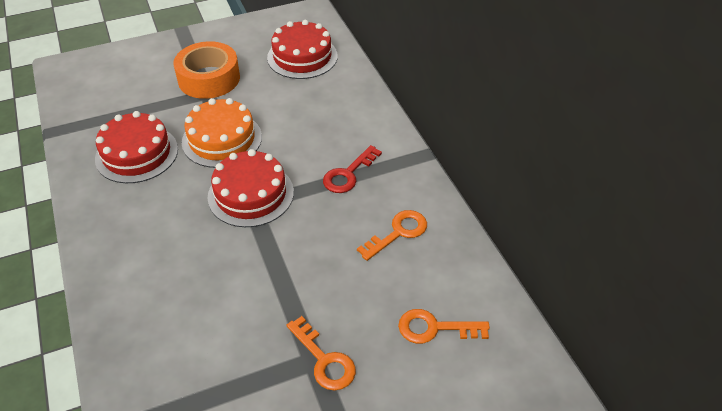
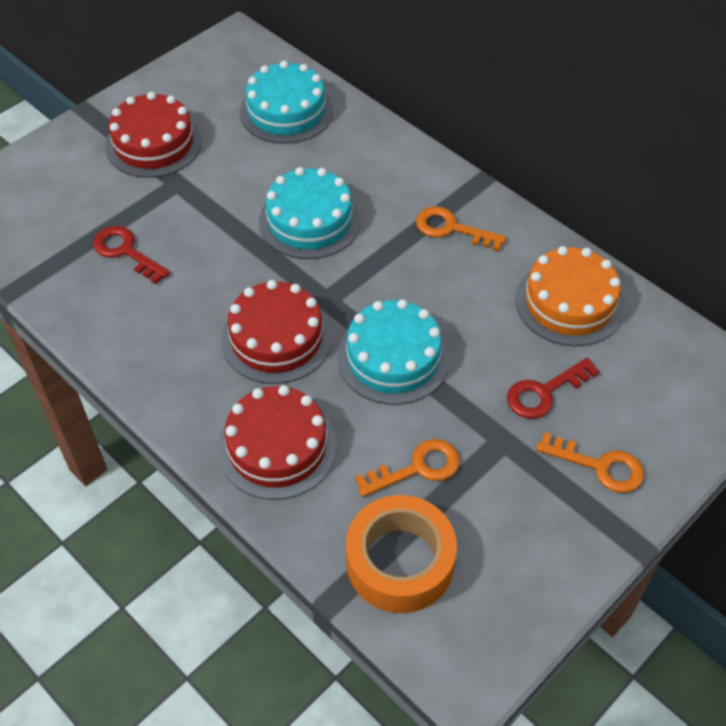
red key: 1 -> 2
turquoise cake: 0 -> 3

